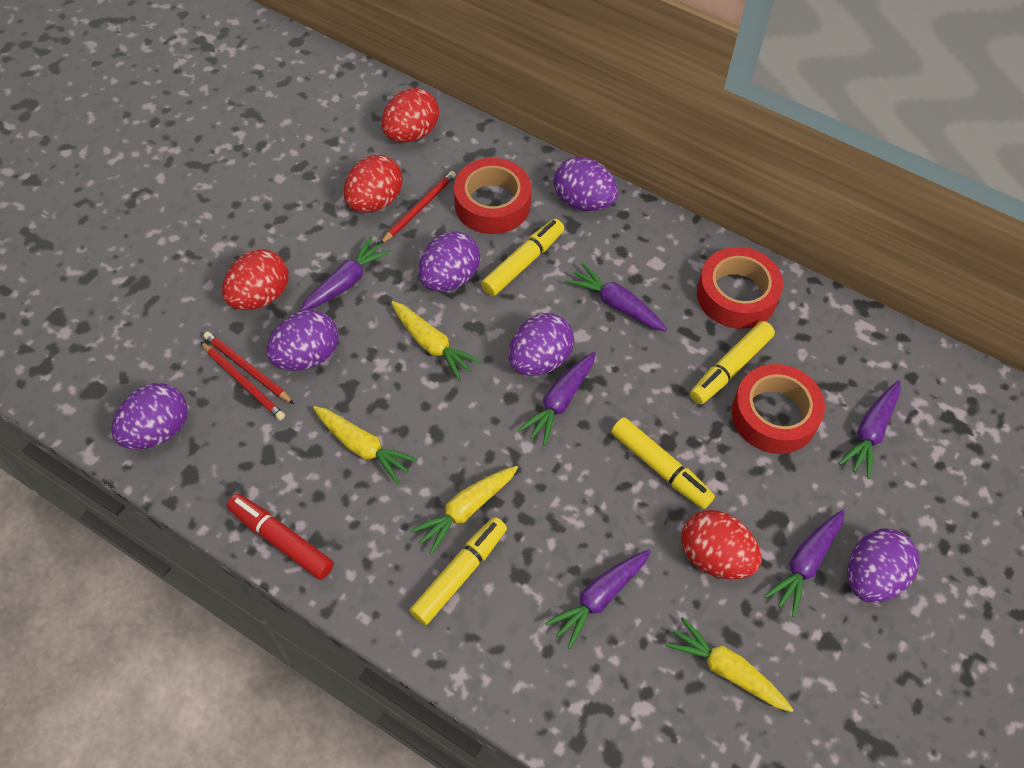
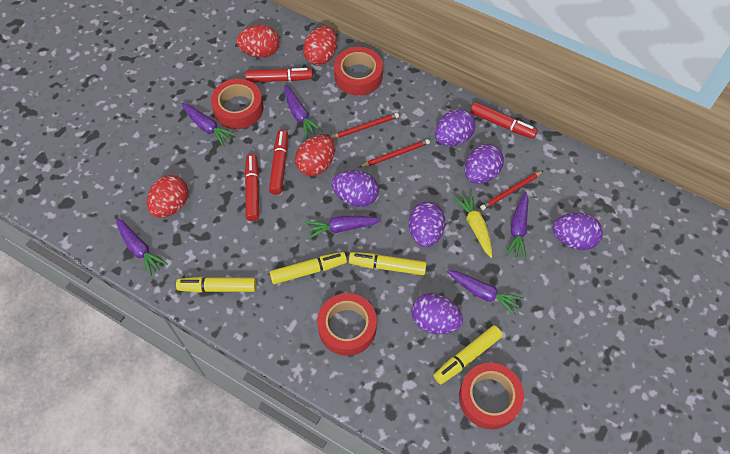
red marker: 1 -> 4
red tape: 3 -> 4
yellow carrot: 4 -> 1

